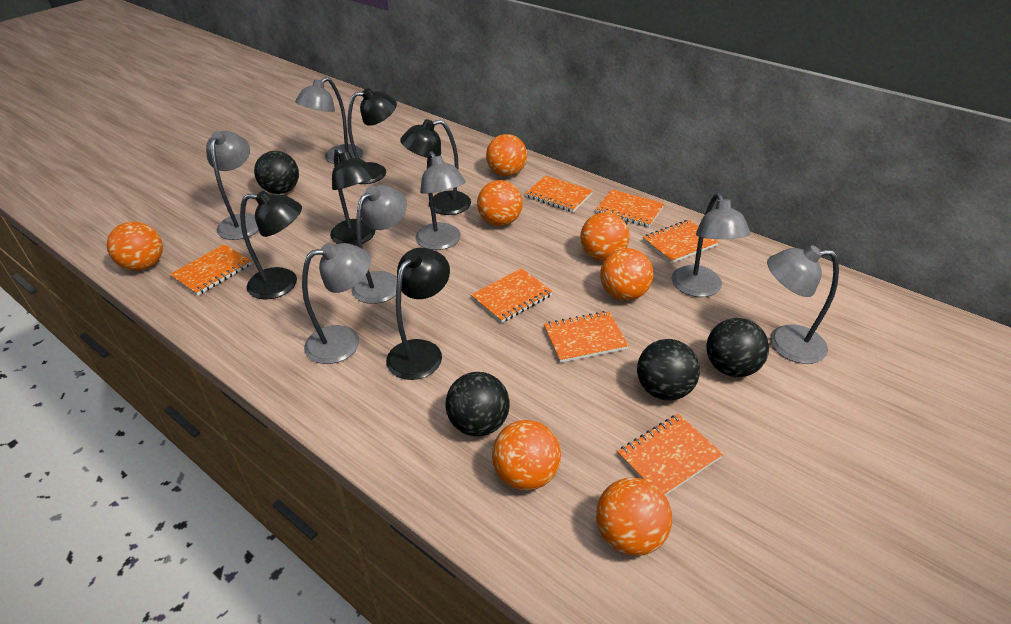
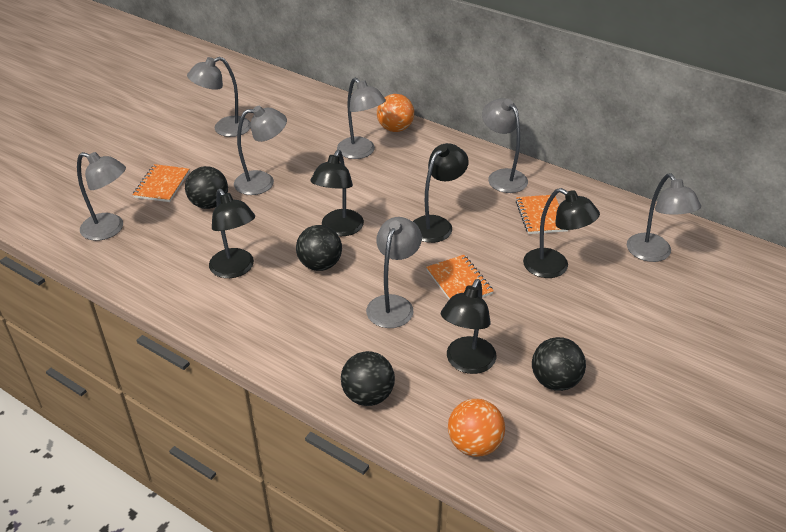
orange ball: 7 -> 2
orange notebook: 7 -> 3

